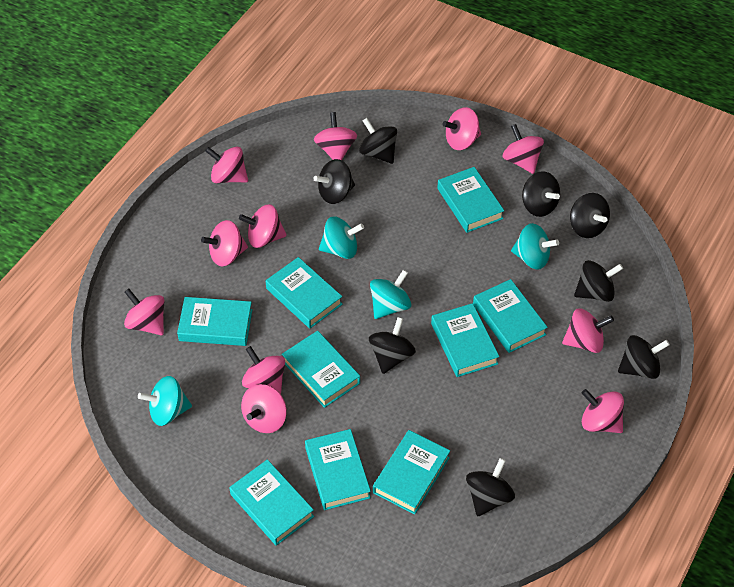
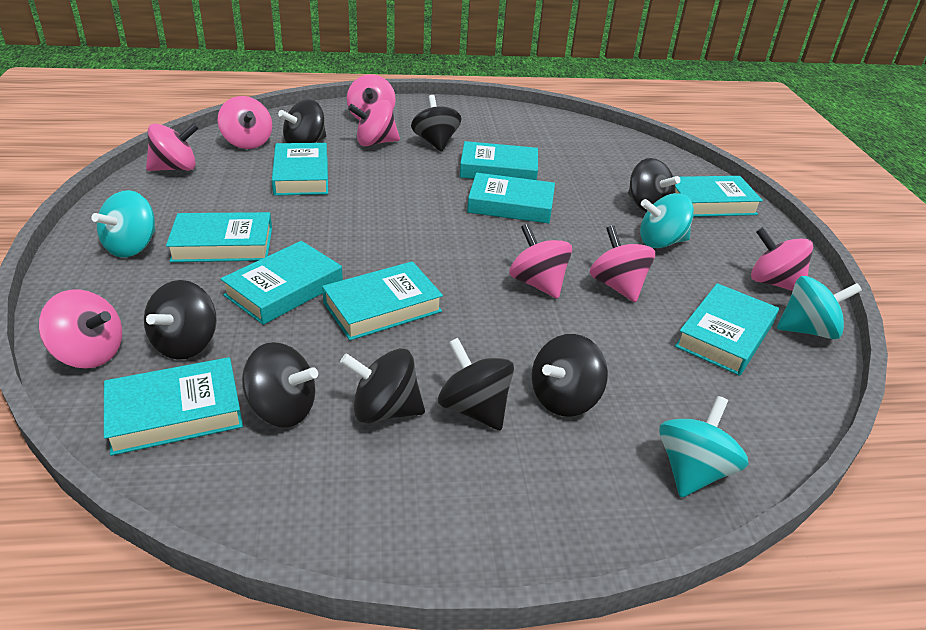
pink spinning top: 11 -> 8

